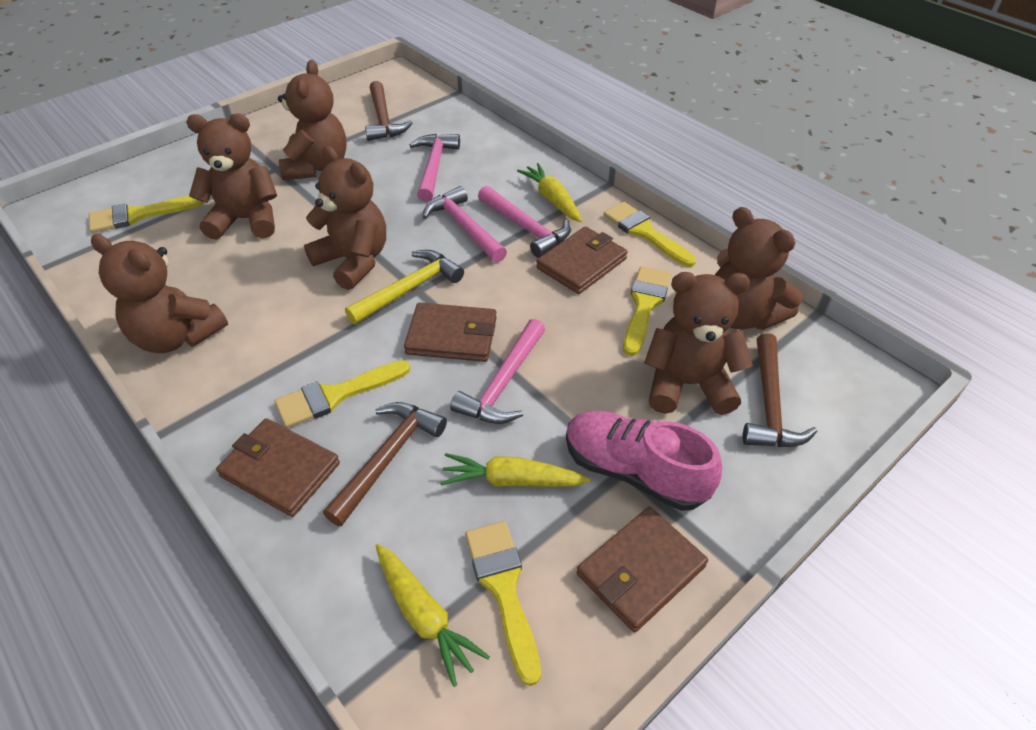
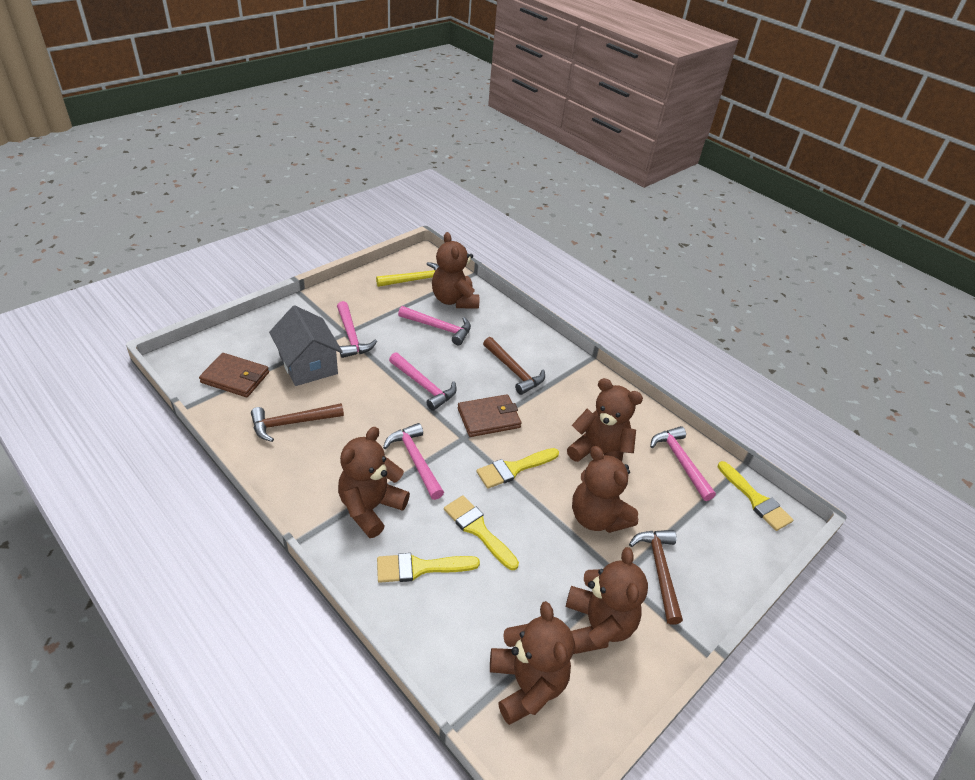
brown wallet: 4 -> 2
grey house: 0 -> 1
pink hammer: 4 -> 5
pink shoe: 1 -> 0
yellow brush: 5 -> 4
yellow carrot: 3 -> 0

